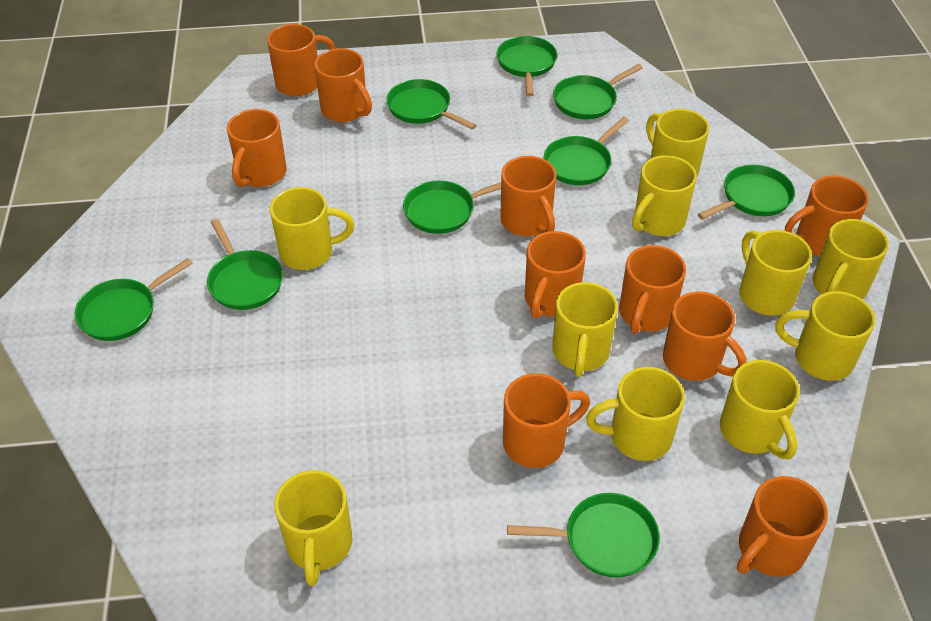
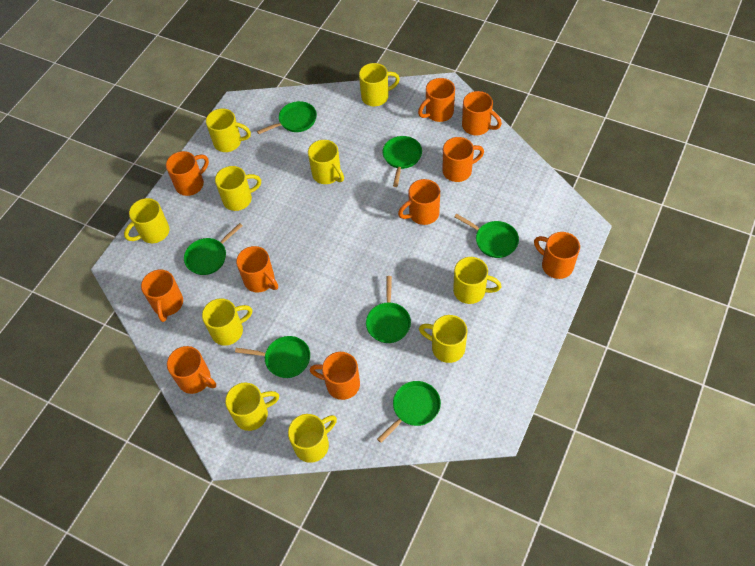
green pan: 9 -> 7

